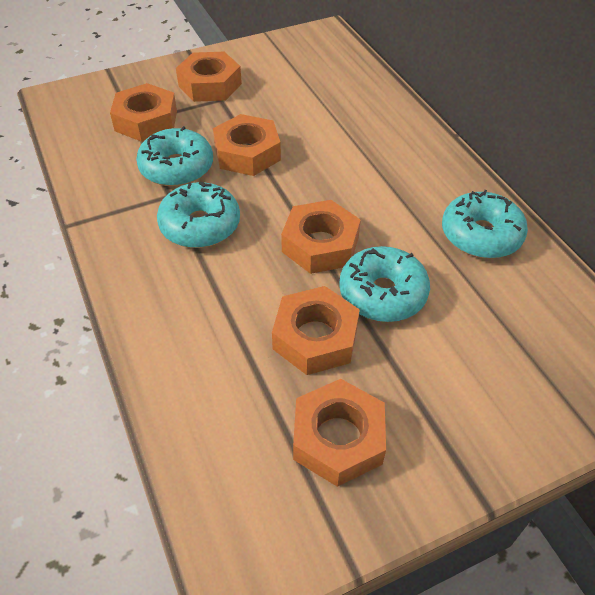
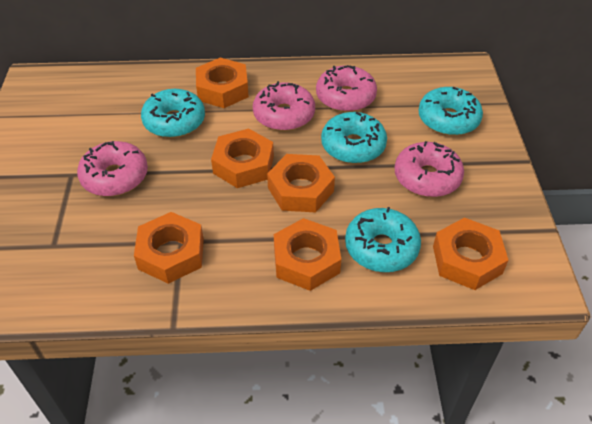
pink donut: 0 -> 4

